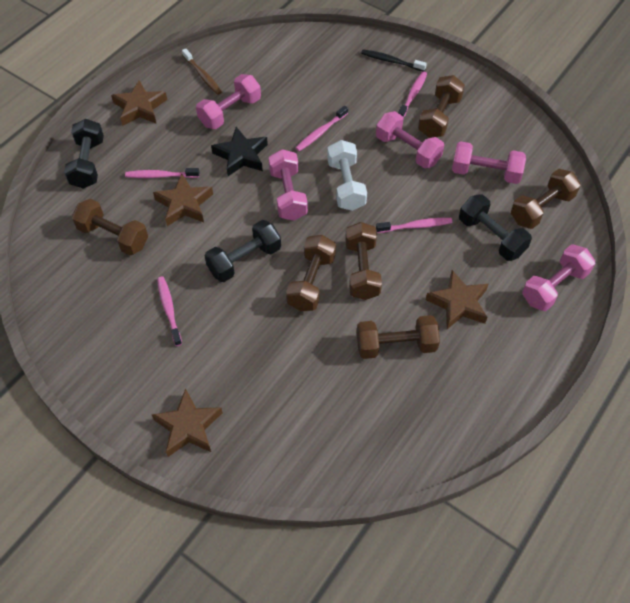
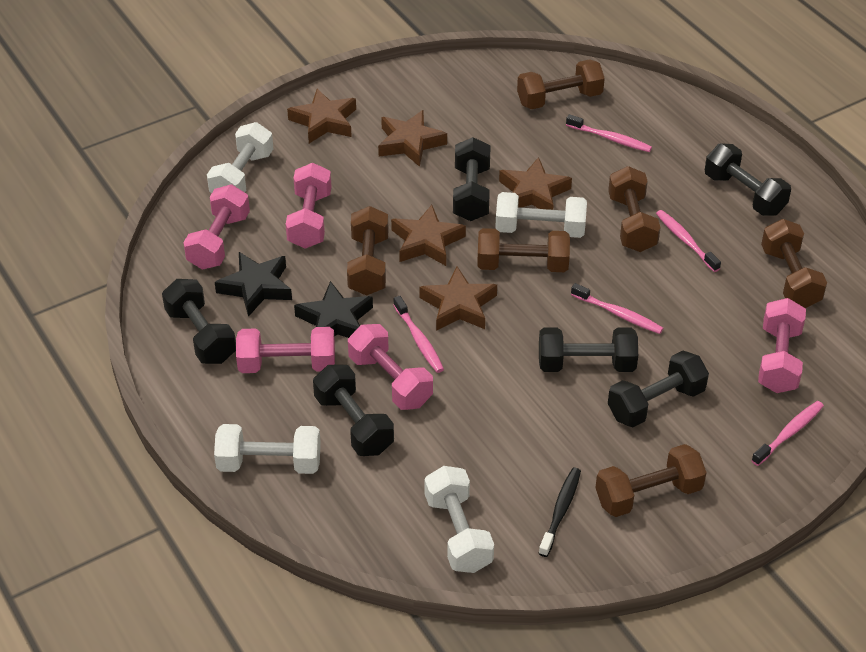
black dumbbell: 3 -> 6
black star: 1 -> 2
brown star: 4 -> 5
brown toothbrush: 1 -> 0
white dumbbell: 1 -> 4

